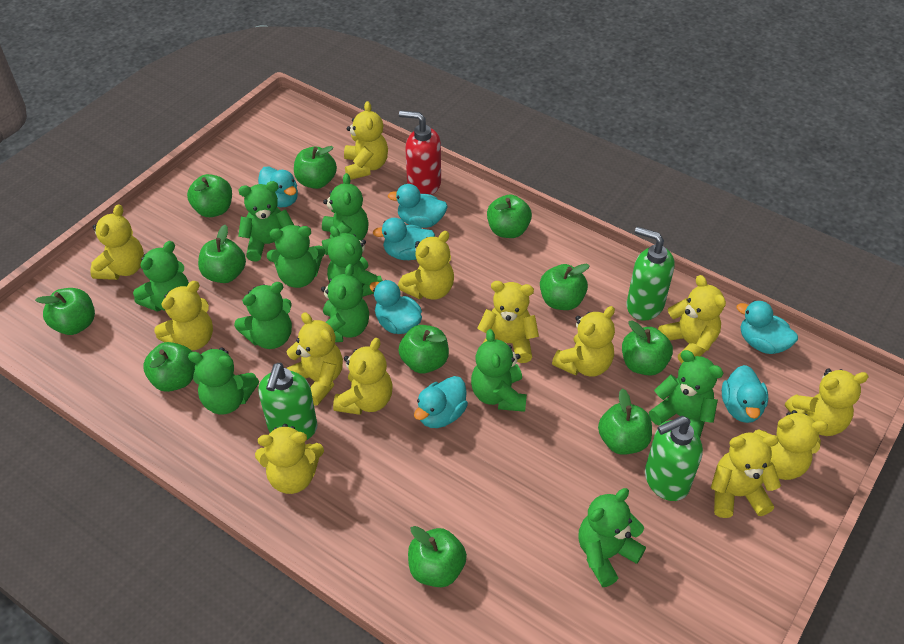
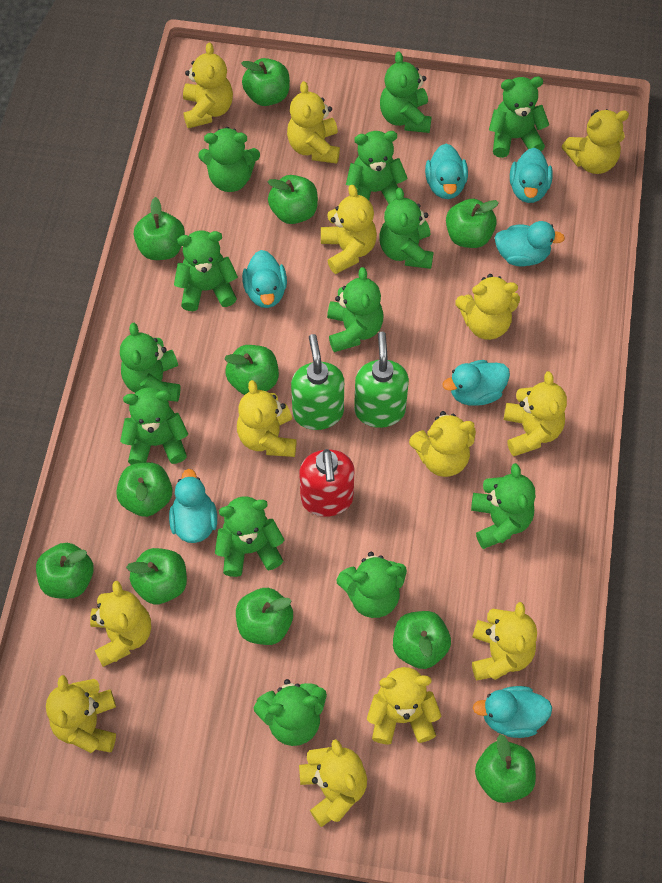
green soap dispenser: 3 -> 2
green teddy bear: 11 -> 13

